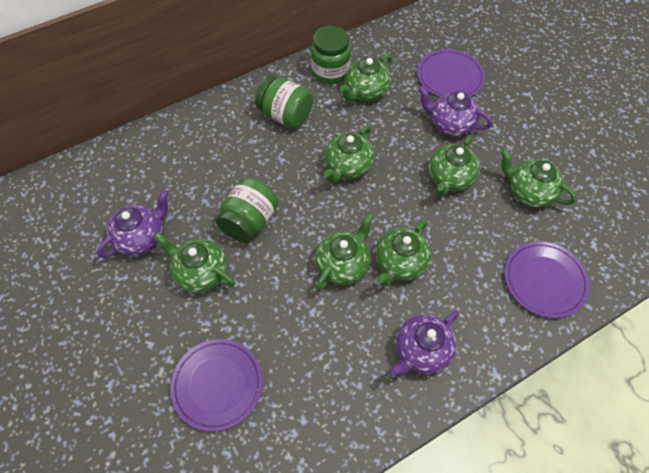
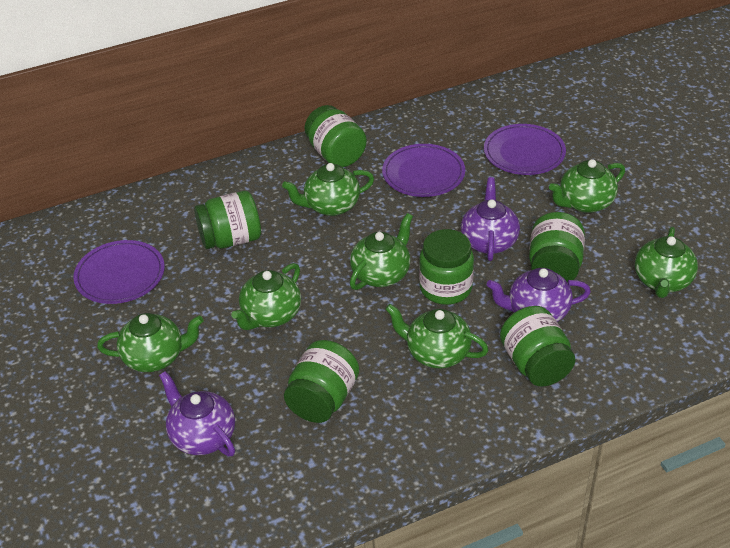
green jar: 3 -> 6

